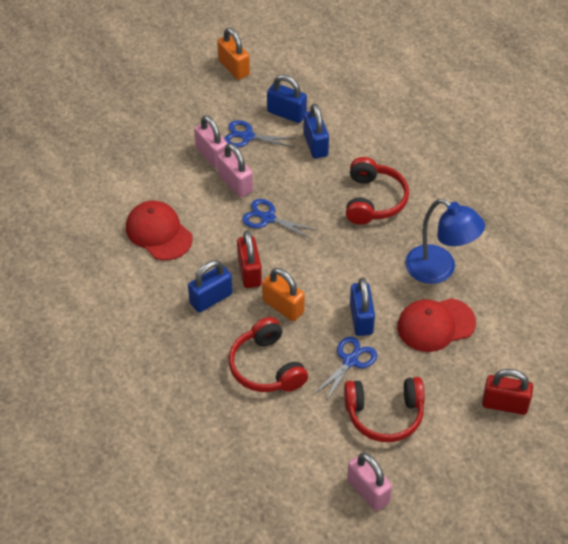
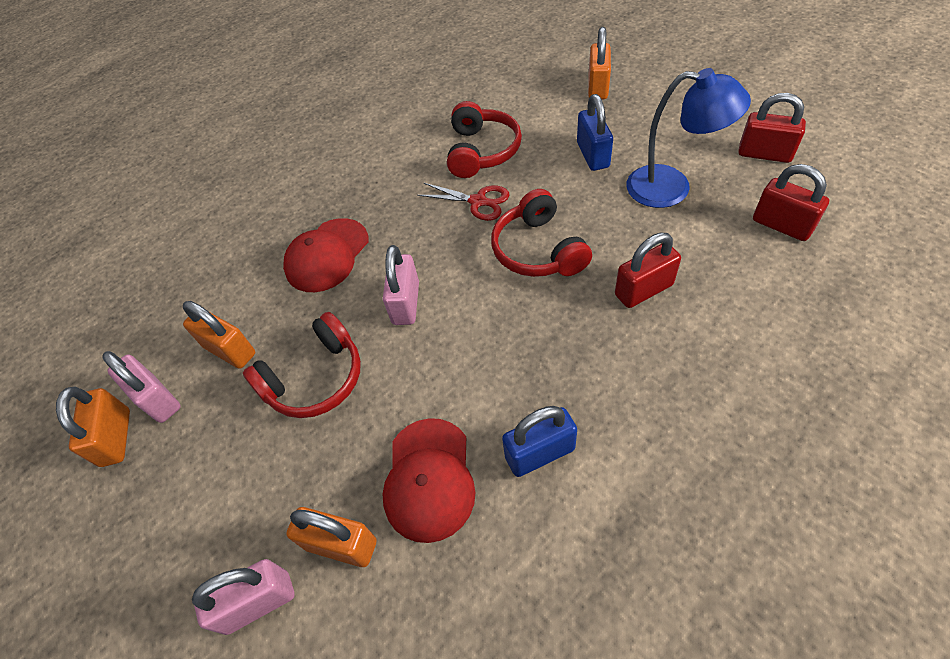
blue padlock: 4 -> 2
blue scissors: 3 -> 0
orange padlock: 2 -> 4
red padlock: 2 -> 3
red scissors: 0 -> 1

